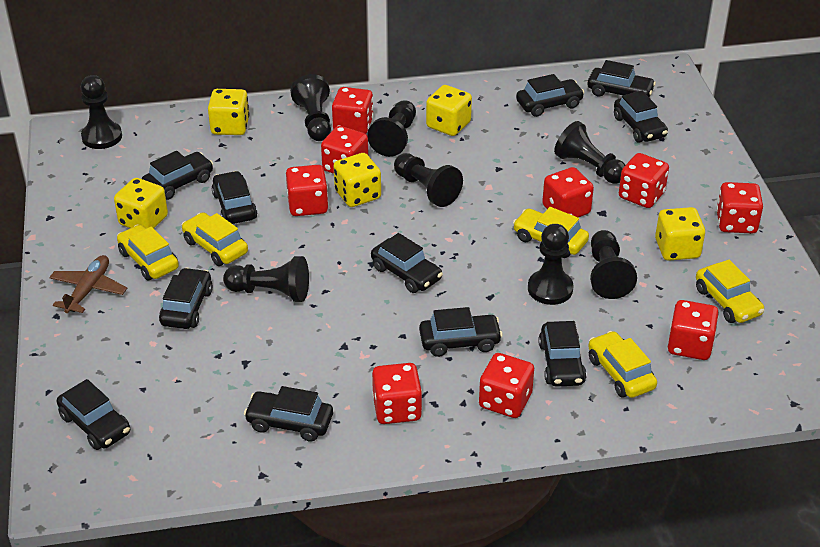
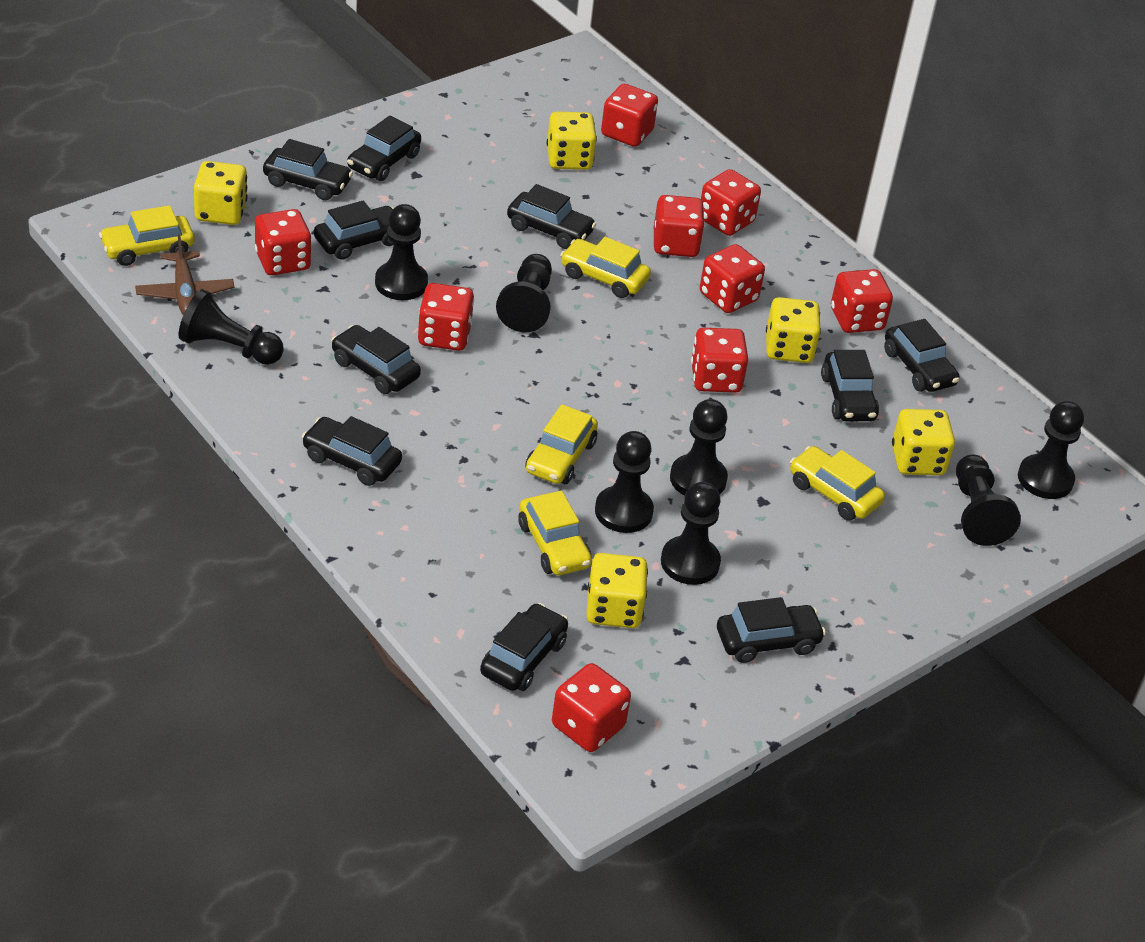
black car: 11 -> 10

